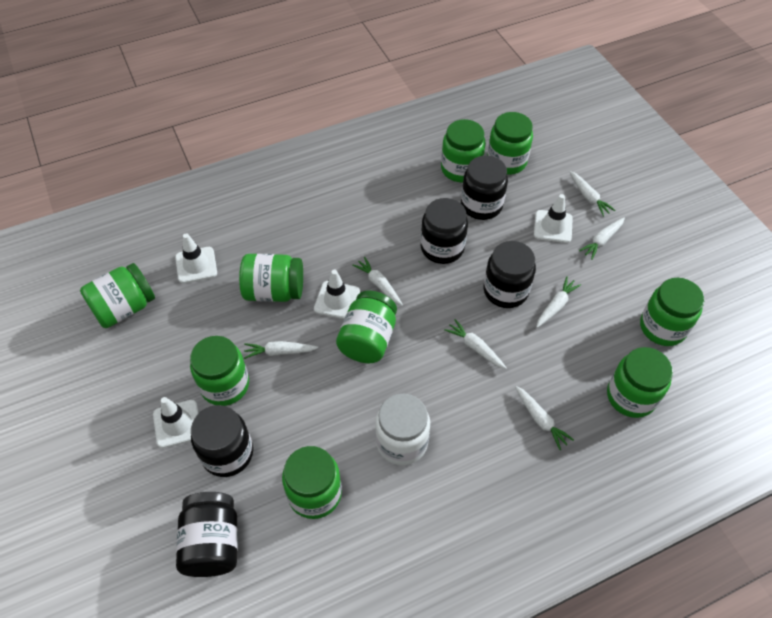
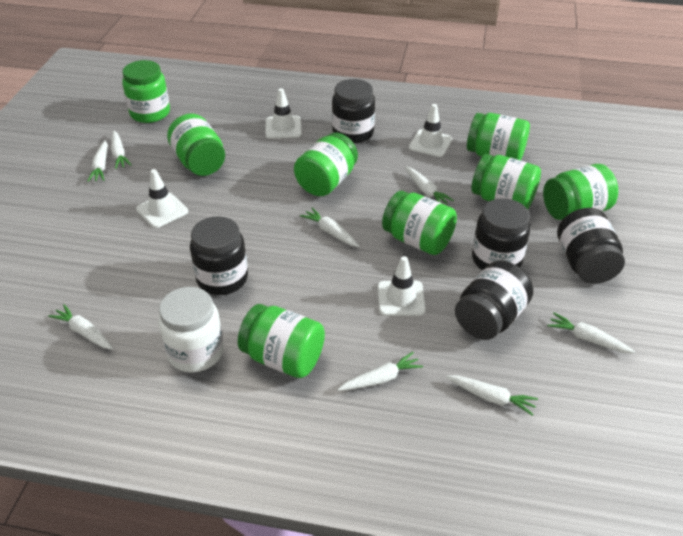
green jar: 9 -> 8
white carrot: 7 -> 8

